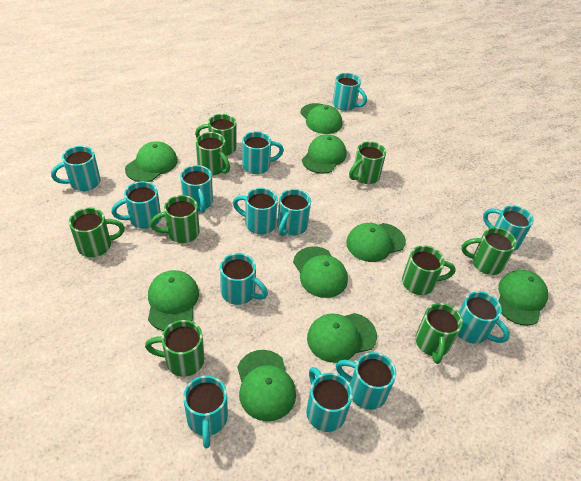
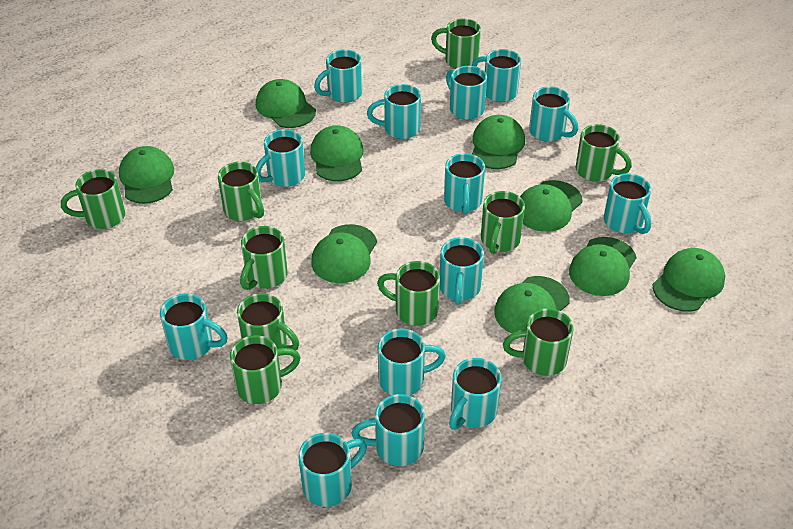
green mug: 9 -> 10
turquoise mug: 13 -> 14

